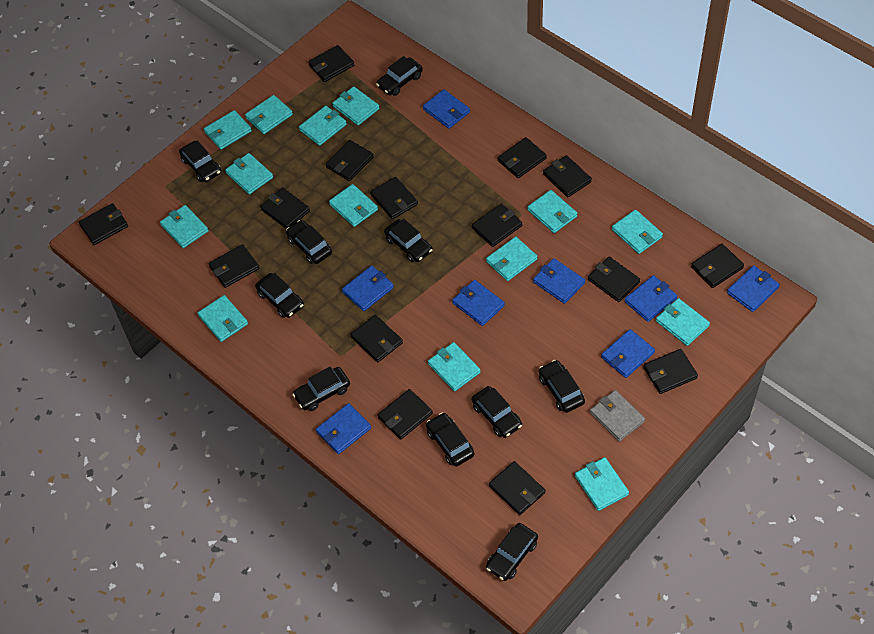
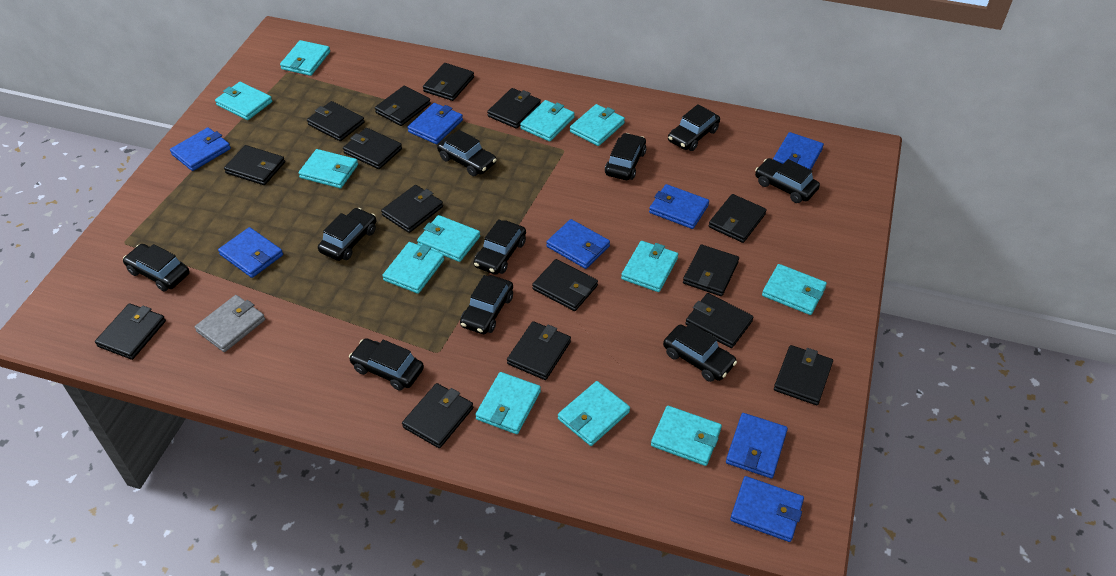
turquoise wallet: 14 -> 12

